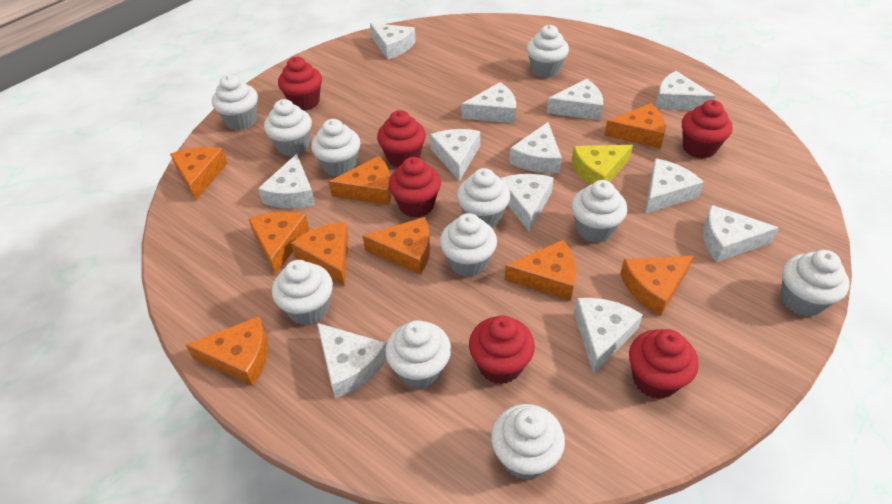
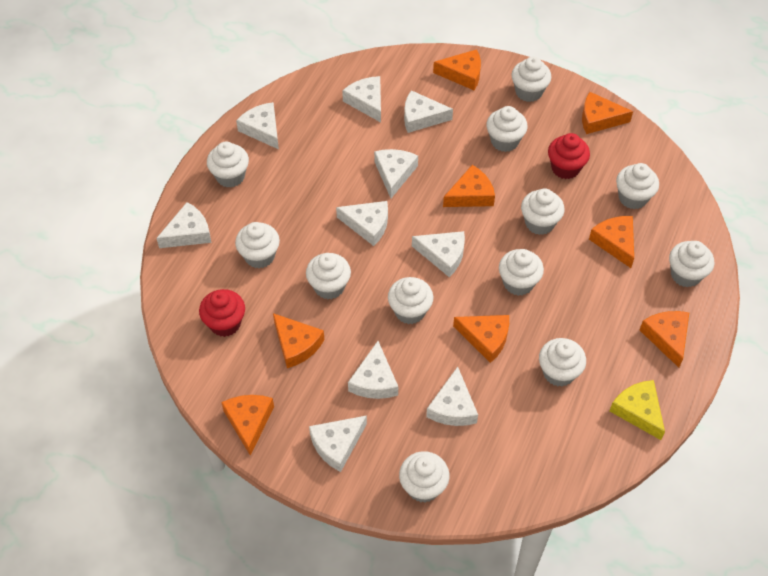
orange cheese: 9 -> 8
red cupcake: 6 -> 2
white cheese: 12 -> 10
white cupcake: 11 -> 12

